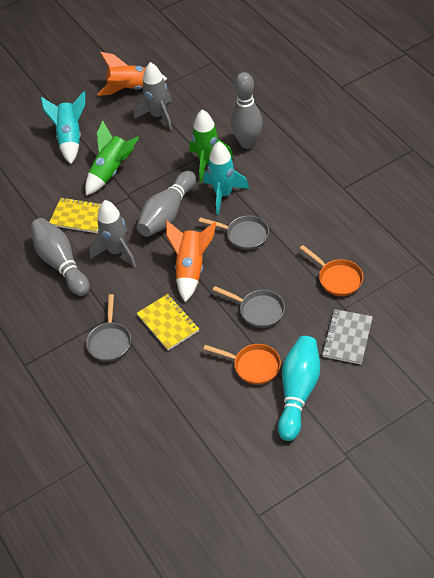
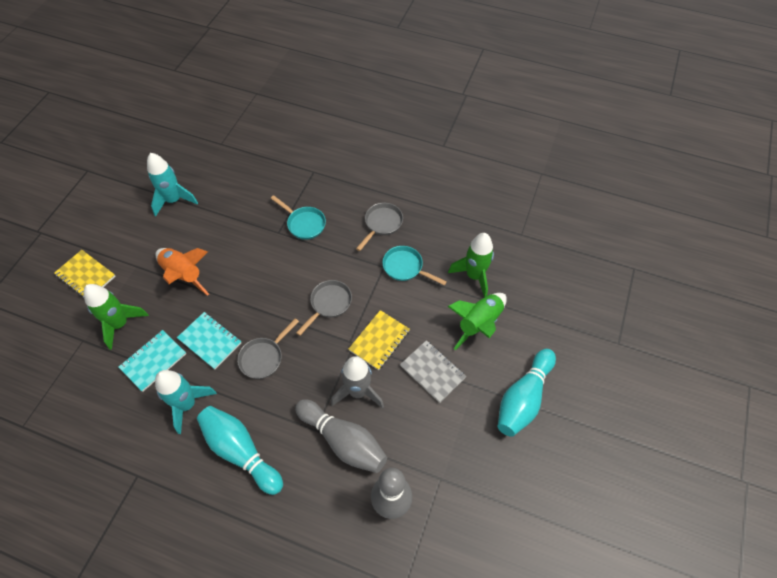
green rocket: 2 -> 3
grey bowling pin: 3 -> 2
grey rocket: 2 -> 1
orange pan: 2 -> 0
orange rocket: 2 -> 1
turquoise bowling pin: 1 -> 2
turquoise notebook: 0 -> 2
turquoise pan: 0 -> 2

